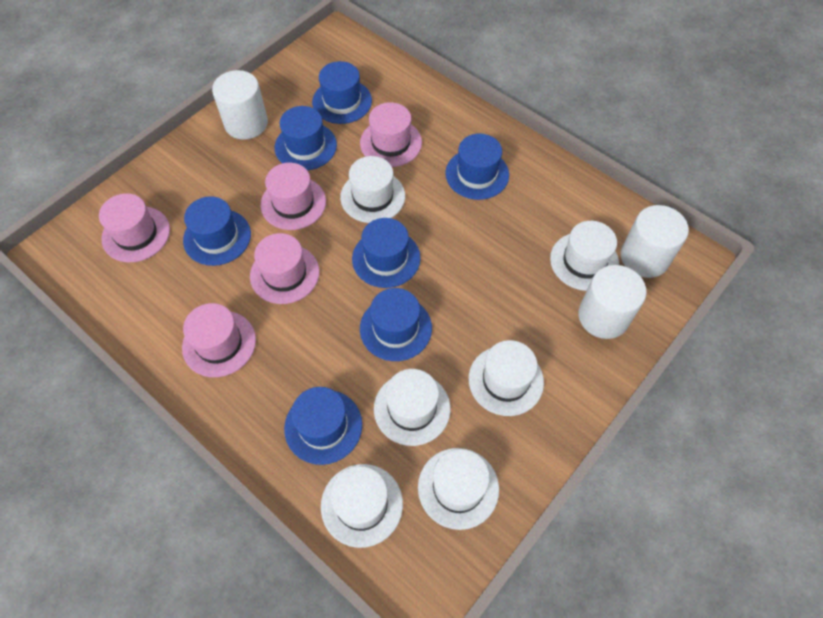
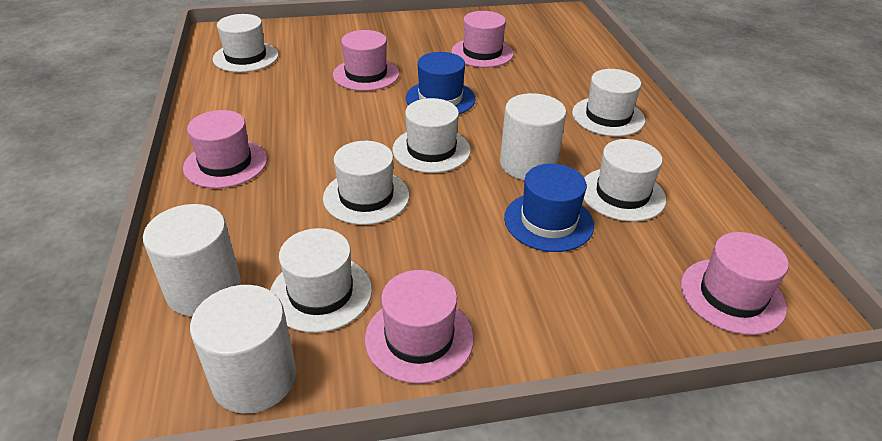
blue hat: 7 -> 2

